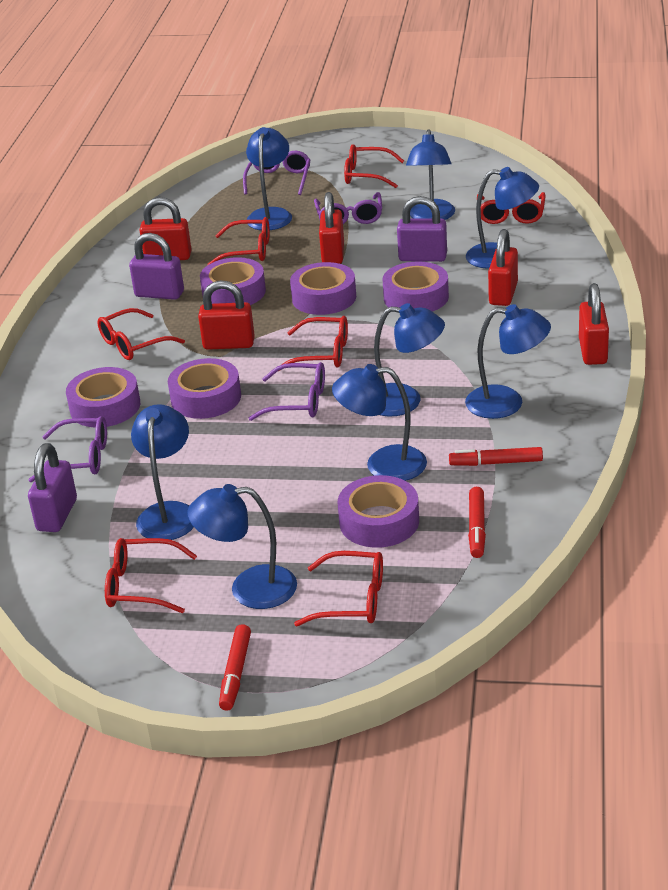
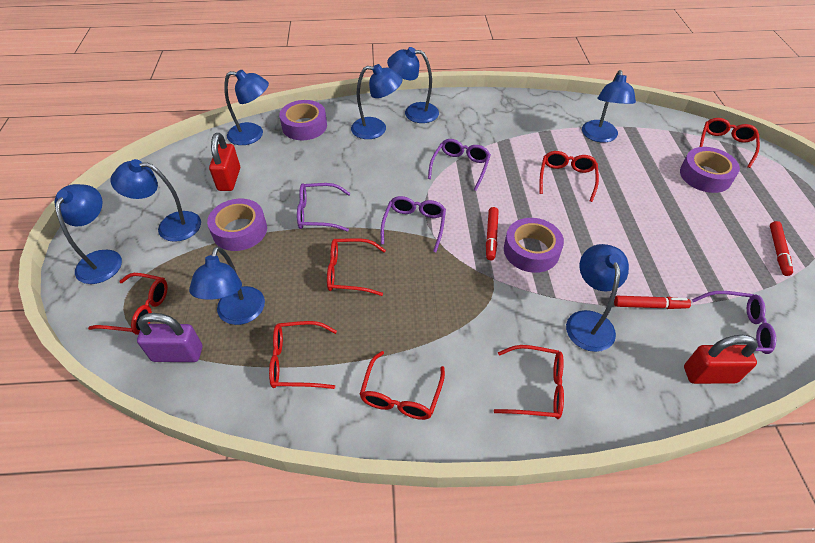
purple padlock: 3 -> 1
purple tape: 6 -> 4
red padlock: 5 -> 2

